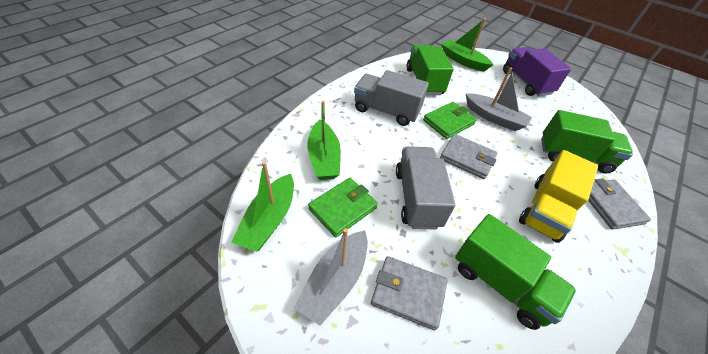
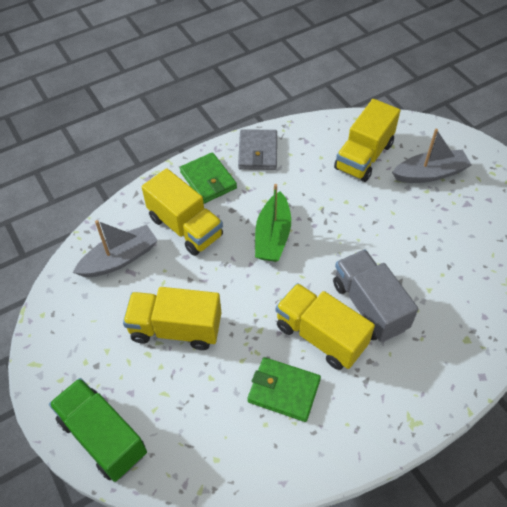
green boat: 3 -> 1
green truck: 3 -> 1
grey truck: 2 -> 1
grey wallet: 3 -> 1
purple truck: 1 -> 0
yellow truck: 1 -> 4

